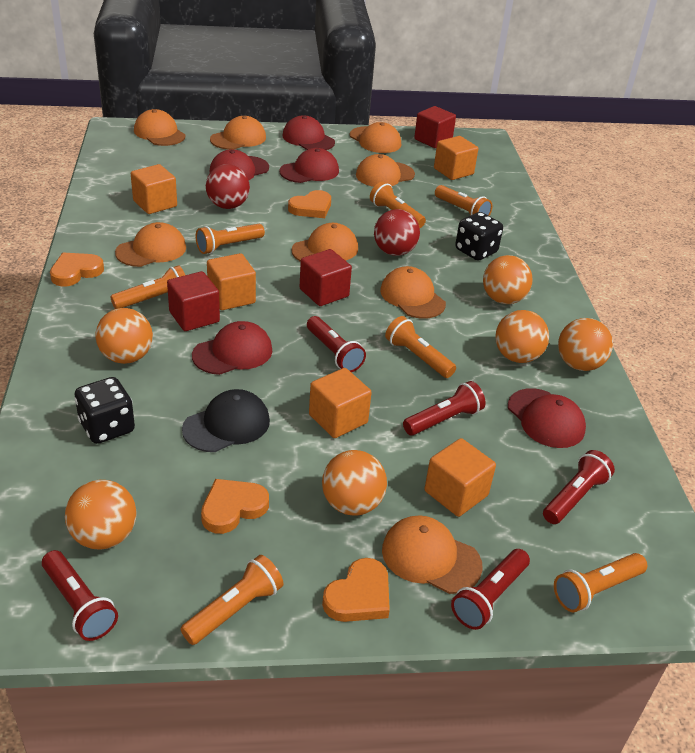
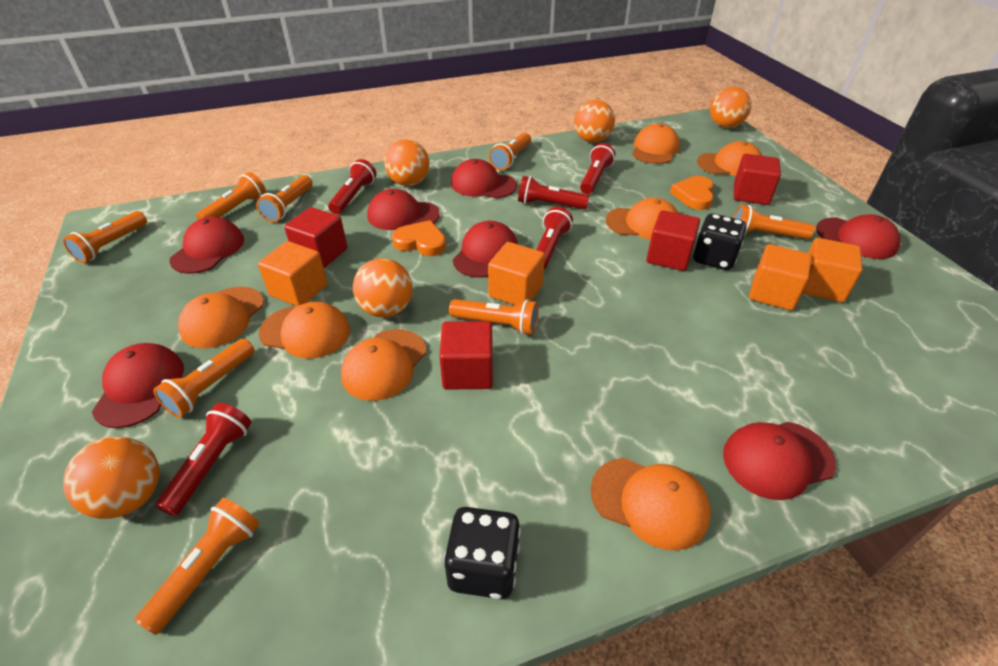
black cap: 1 -> 0
orange ball: 6 -> 5
orange cap: 8 -> 7
orange cube: 5 -> 4
orange flashlight: 7 -> 8
orange heart: 4 -> 2
red ball: 2 -> 0
red cap: 5 -> 7
red cube: 3 -> 4

